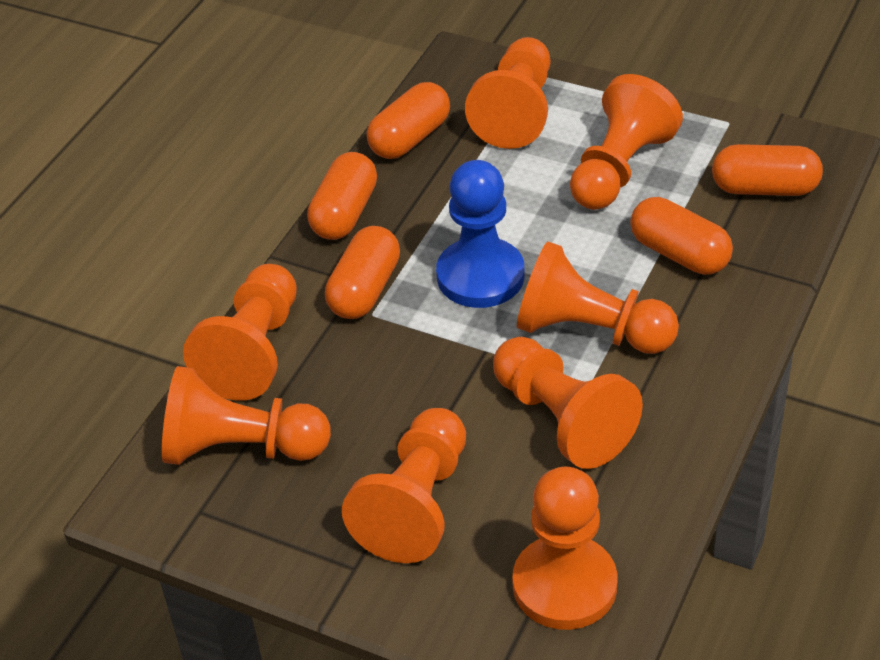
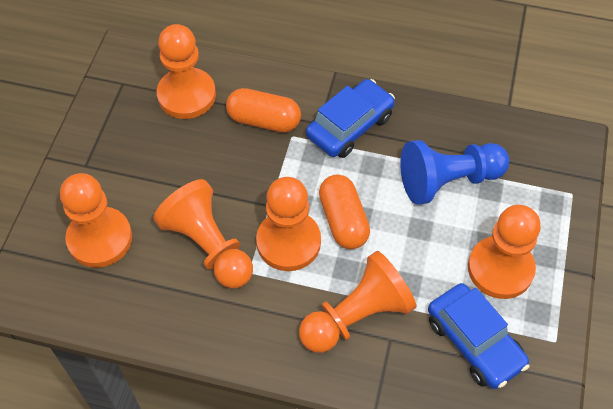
blue car: 0 -> 2
orange capsule: 5 -> 2
orange pawn: 8 -> 6

